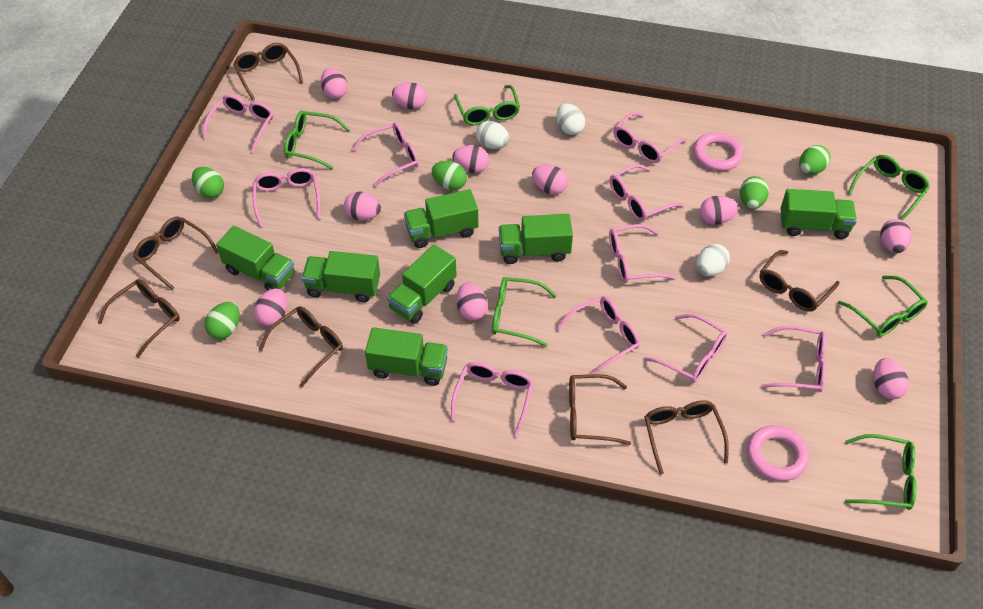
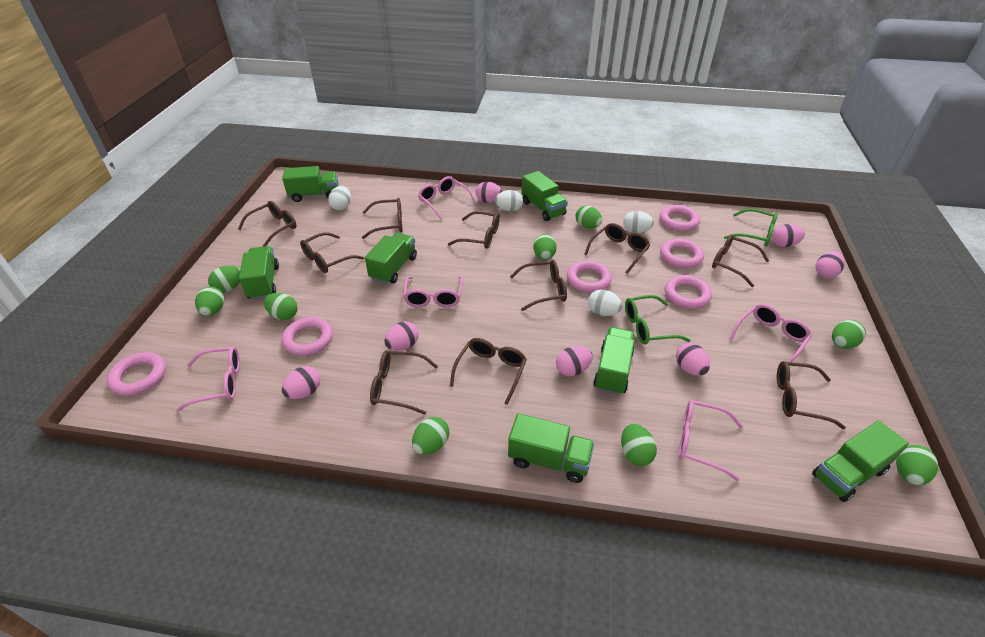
brown glasses: 7 -> 10
green egg: 5 -> 9
green glasses: 6 -> 2
pink egg: 10 -> 7
pink glasses: 10 -> 5
pink ring: 2 -> 6
white egg: 3 -> 4

